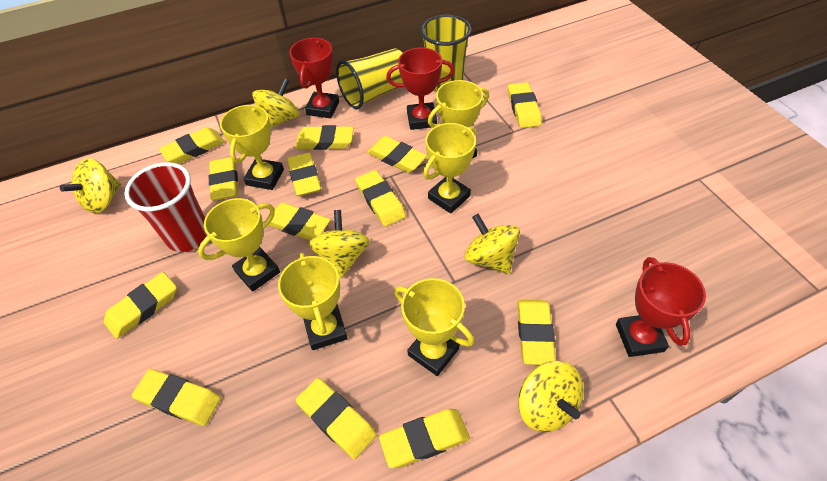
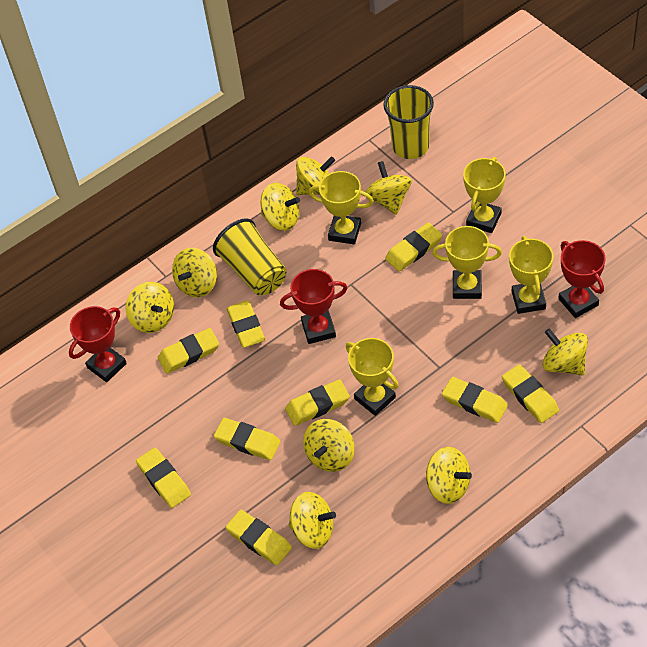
red cup: 1 -> 0
yellow eraser: 13 -> 9
yellow spinning top: 5 -> 9
yellow trophy: 6 -> 5

